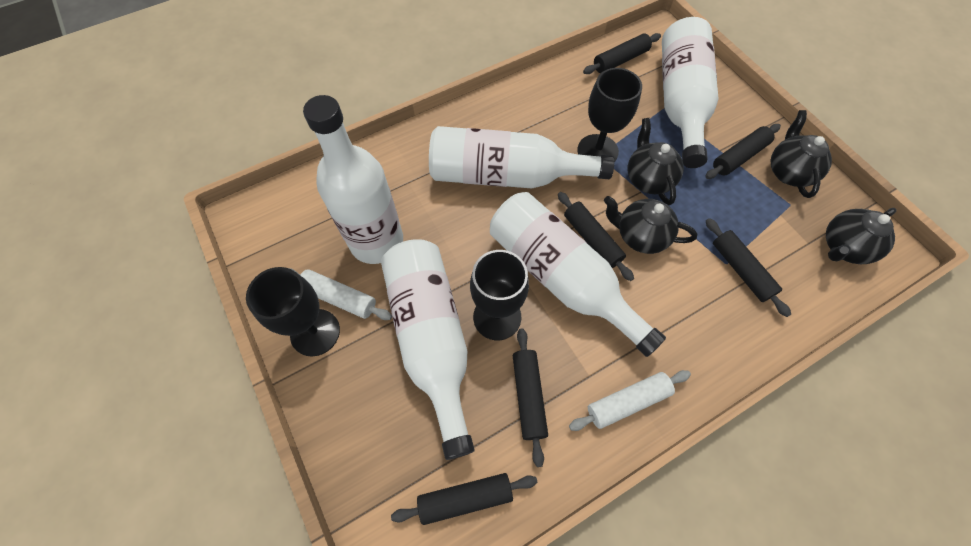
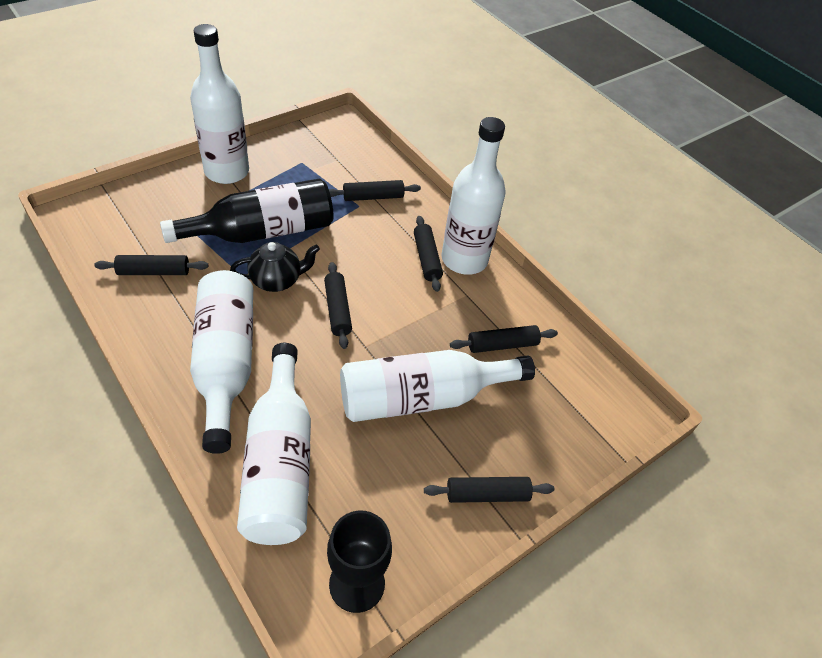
black bottle: 0 -> 1
black goblet: 3 -> 1
black teapot: 4 -> 1
white rolling pin: 2 -> 0

